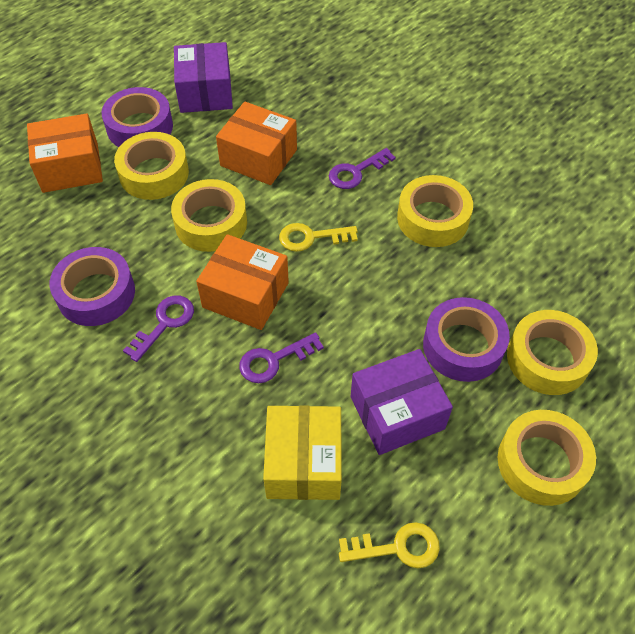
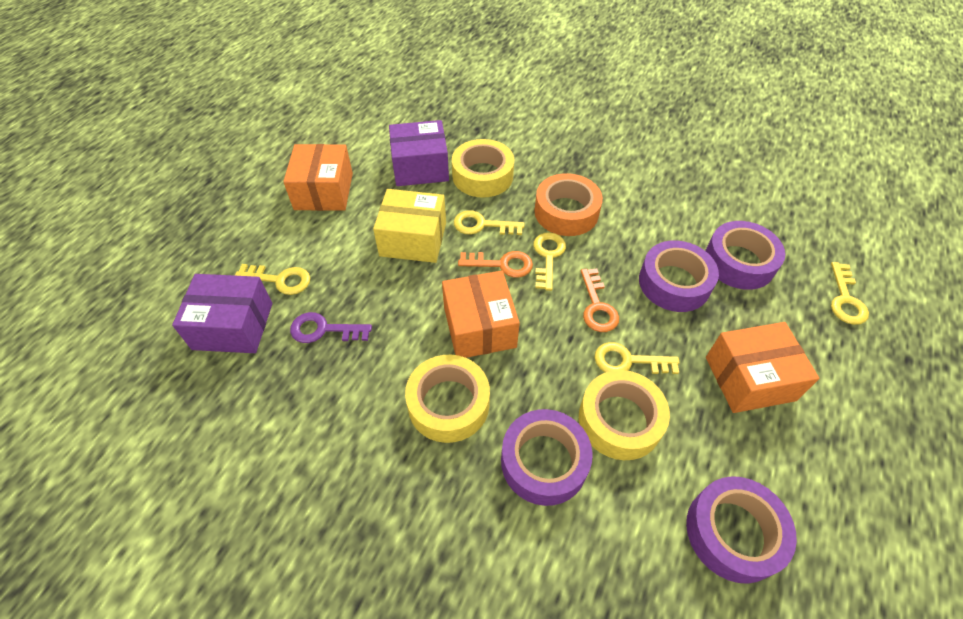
orange key: 0 -> 2
orange tape: 0 -> 1
purple key: 3 -> 1
purple tape: 3 -> 4
yellow key: 2 -> 5
yellow tape: 5 -> 3

